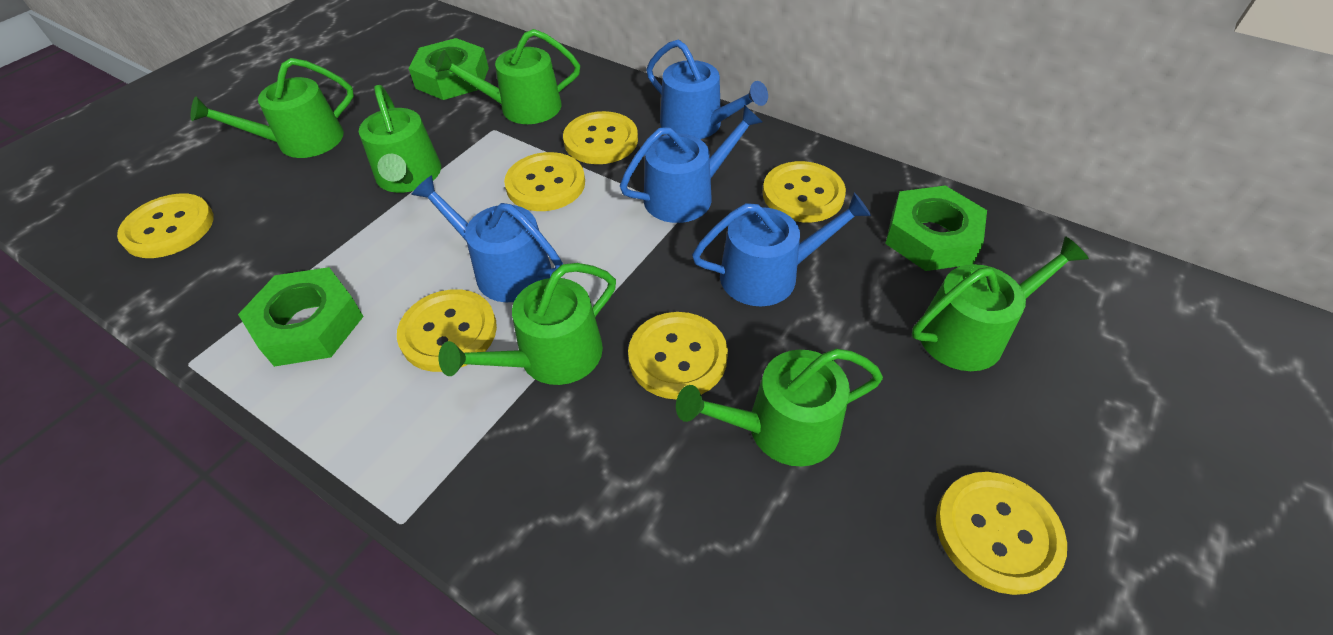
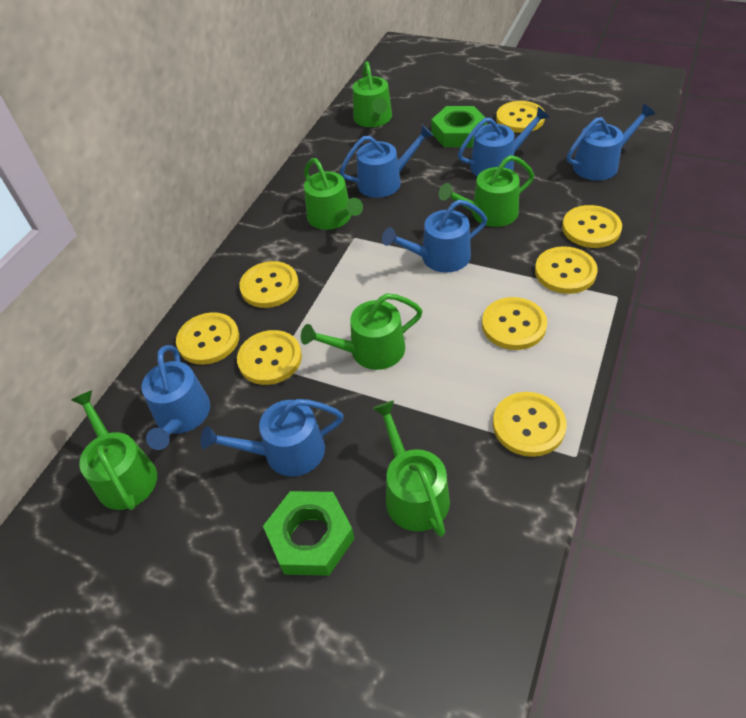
blue watering can: 4 -> 6
green nut: 3 -> 2
yellow button: 7 -> 8

